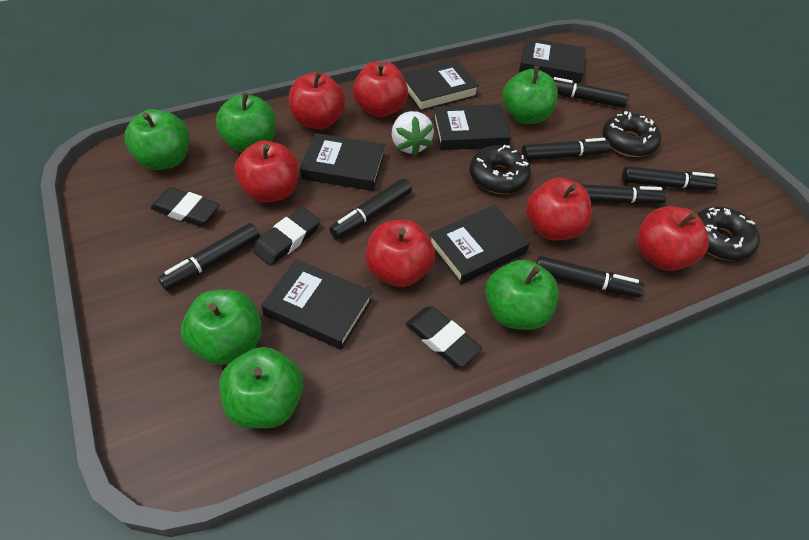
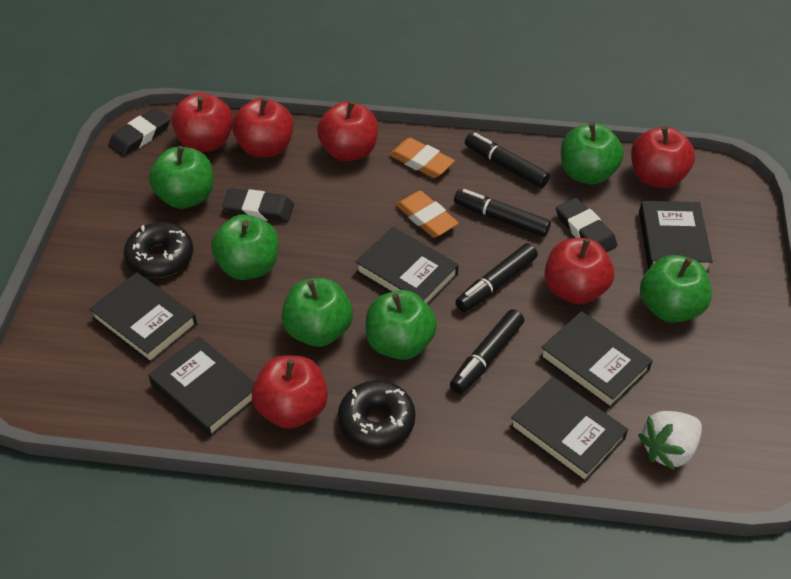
black donut: 3 -> 2
black marker: 7 -> 4
orange eraser: 0 -> 2

